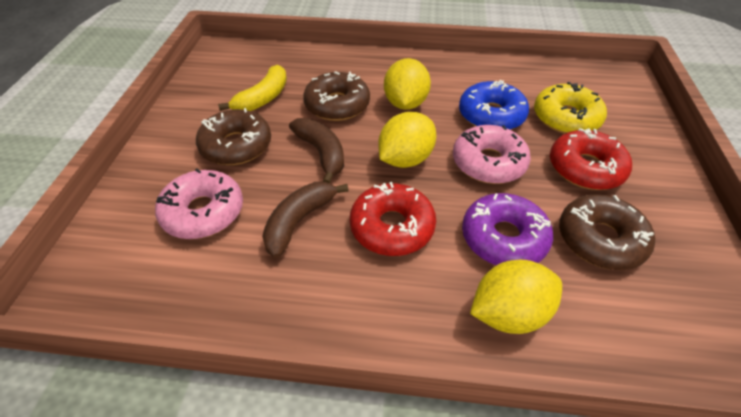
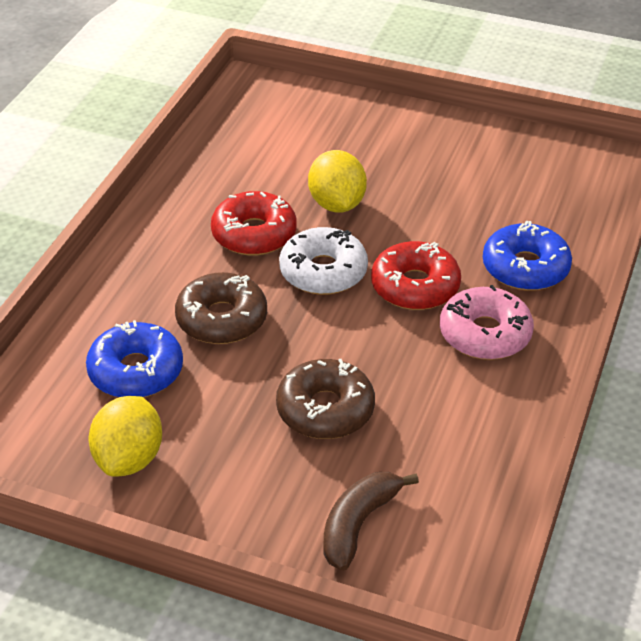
blue donut: 1 -> 2
brown banana: 2 -> 1
brown donut: 3 -> 2
pink donut: 2 -> 1
purple donut: 1 -> 0
white donut: 0 -> 1
yellow banana: 1 -> 0
yellow donut: 1 -> 0
yellow lemon: 3 -> 2

